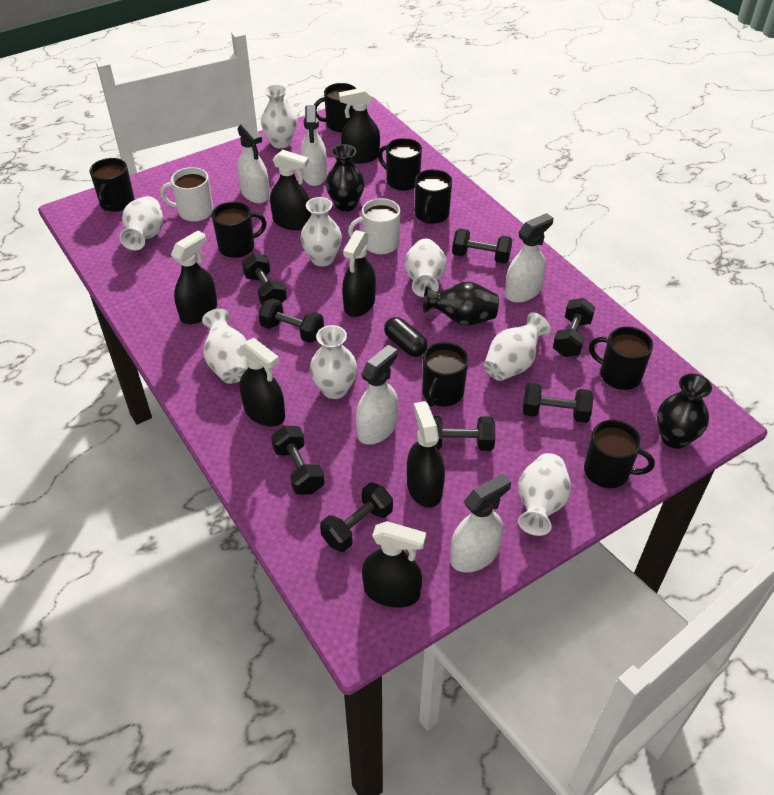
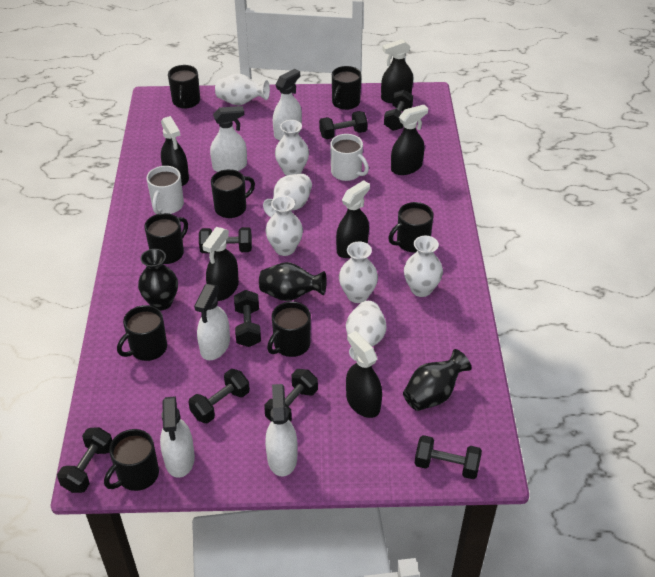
black capsule: 1 -> 0
black spray bottle: 7 -> 6
white vase: 8 -> 7

